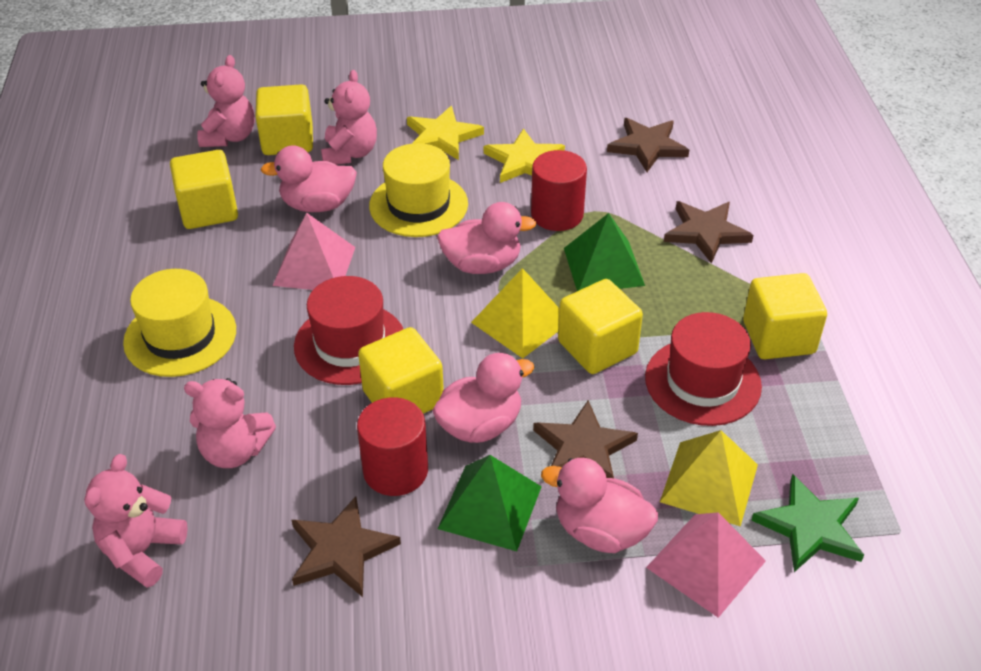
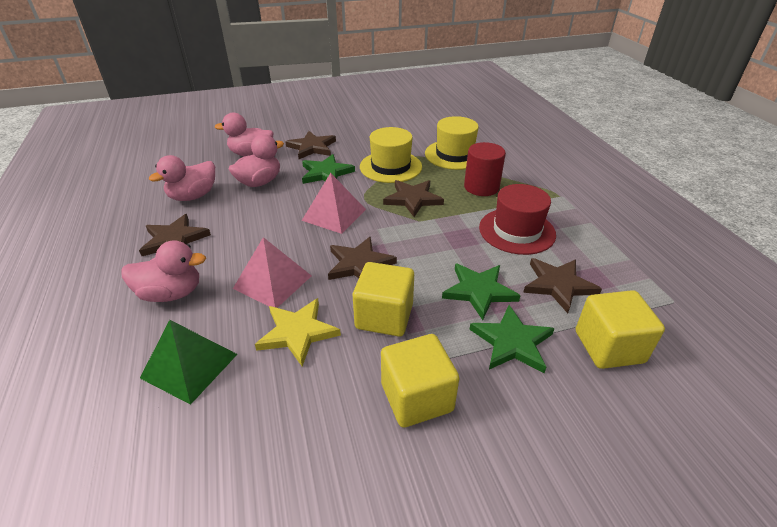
brown star: 4 -> 5
green pyramid: 2 -> 1
green star: 1 -> 3
pink teddy bear: 4 -> 0
red cylinder: 2 -> 1
red hat: 2 -> 1
yellow cube: 5 -> 3
yellow pyramid: 2 -> 0
yellow star: 2 -> 1

